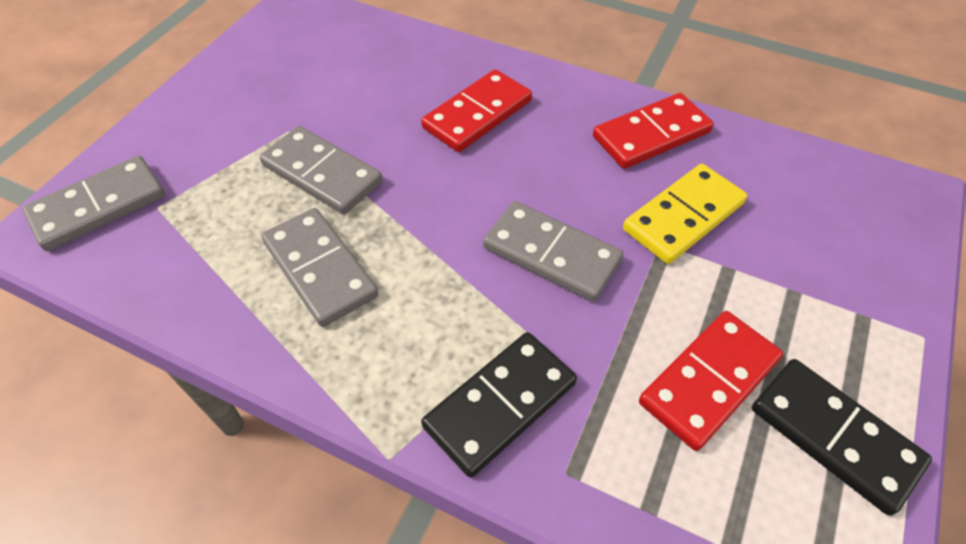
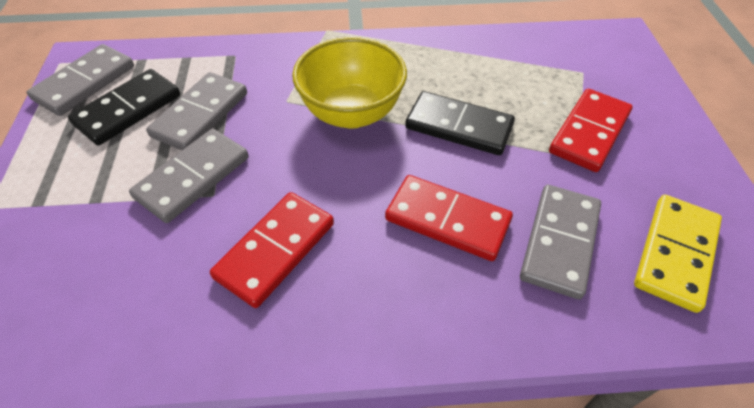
yellow bowl: 0 -> 1

